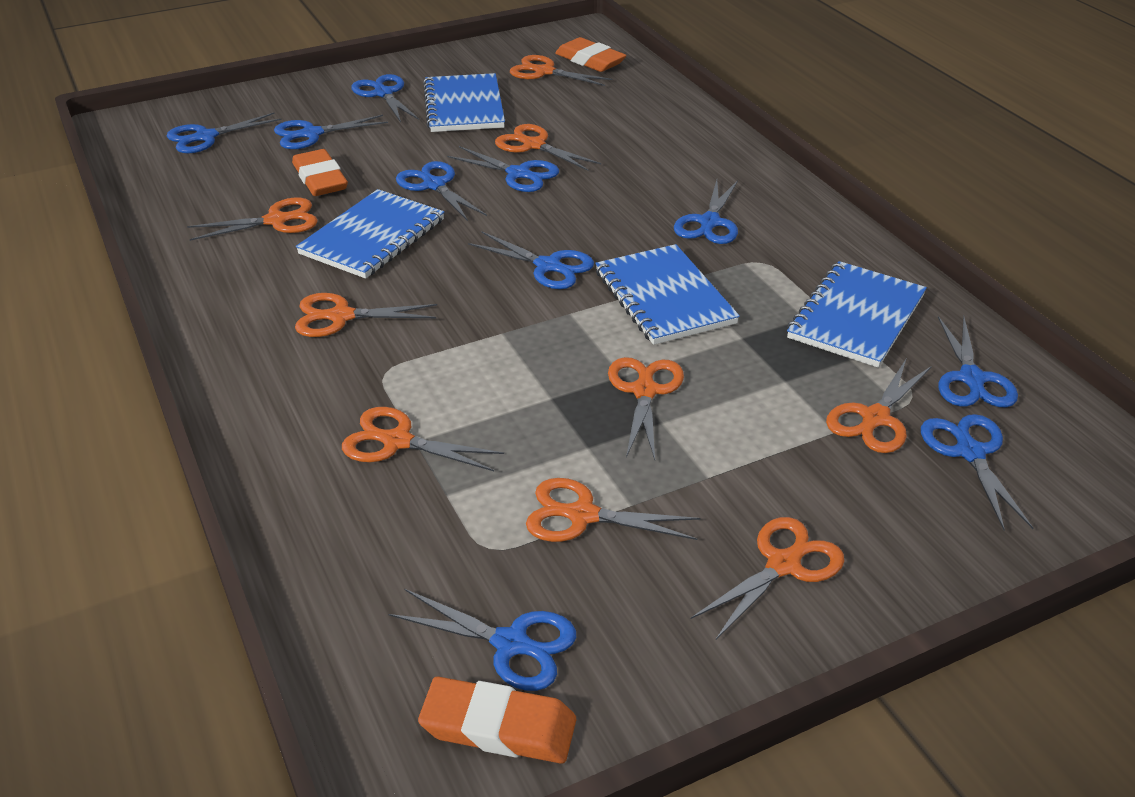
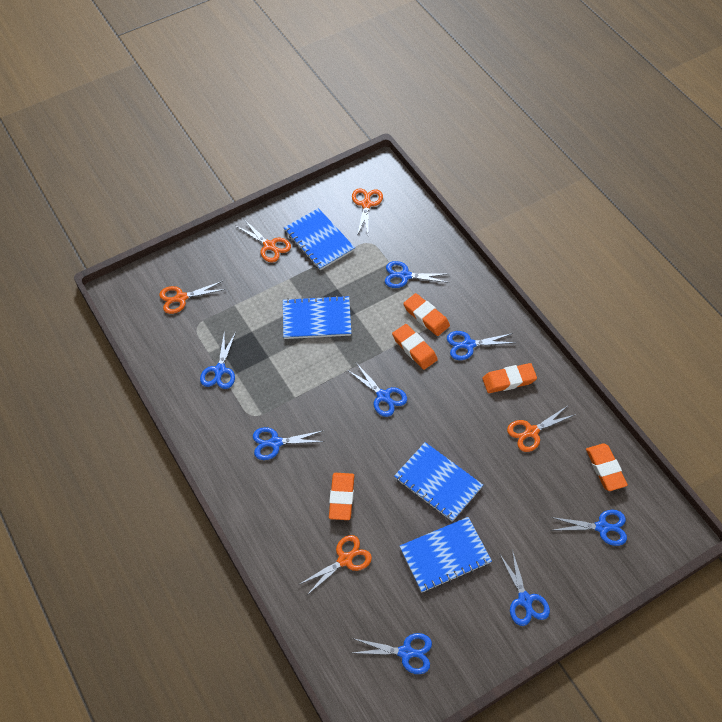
blue scissors: 10 -> 8
orange eraser: 3 -> 5
orange scissors: 9 -> 5

